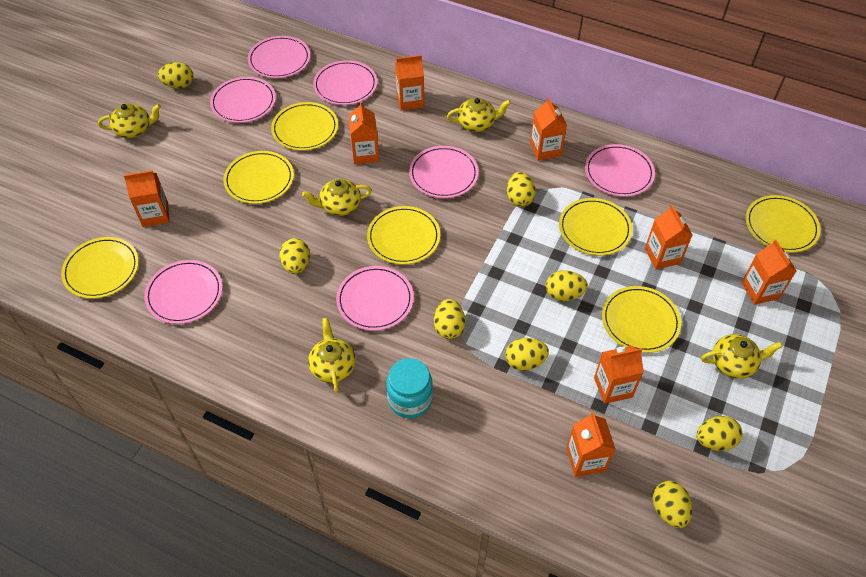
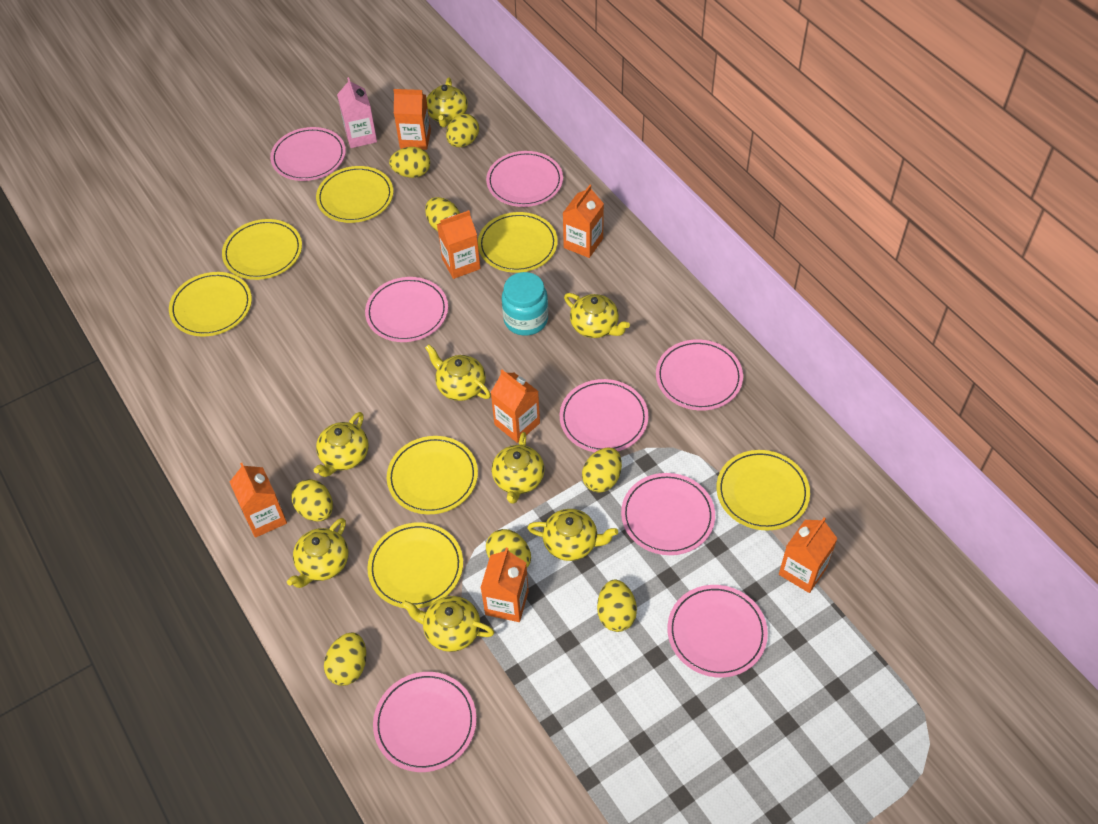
orange carton: 8 -> 7
pink carton: 0 -> 1
pink plate: 7 -> 8
yellow teapot: 5 -> 8

